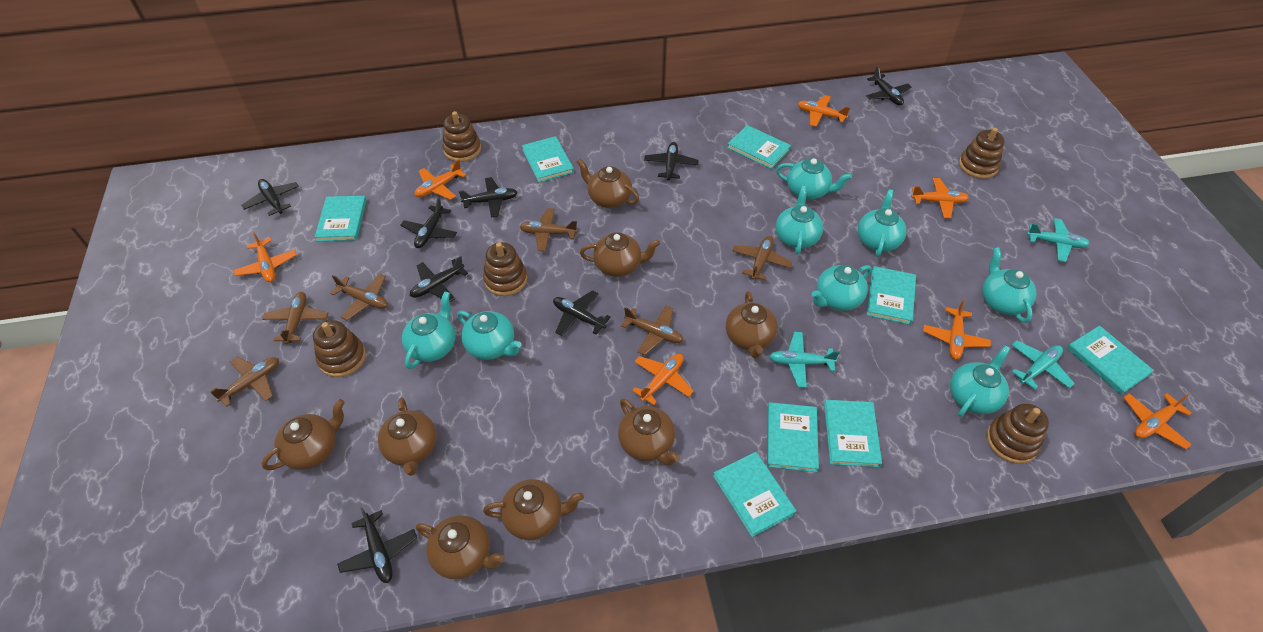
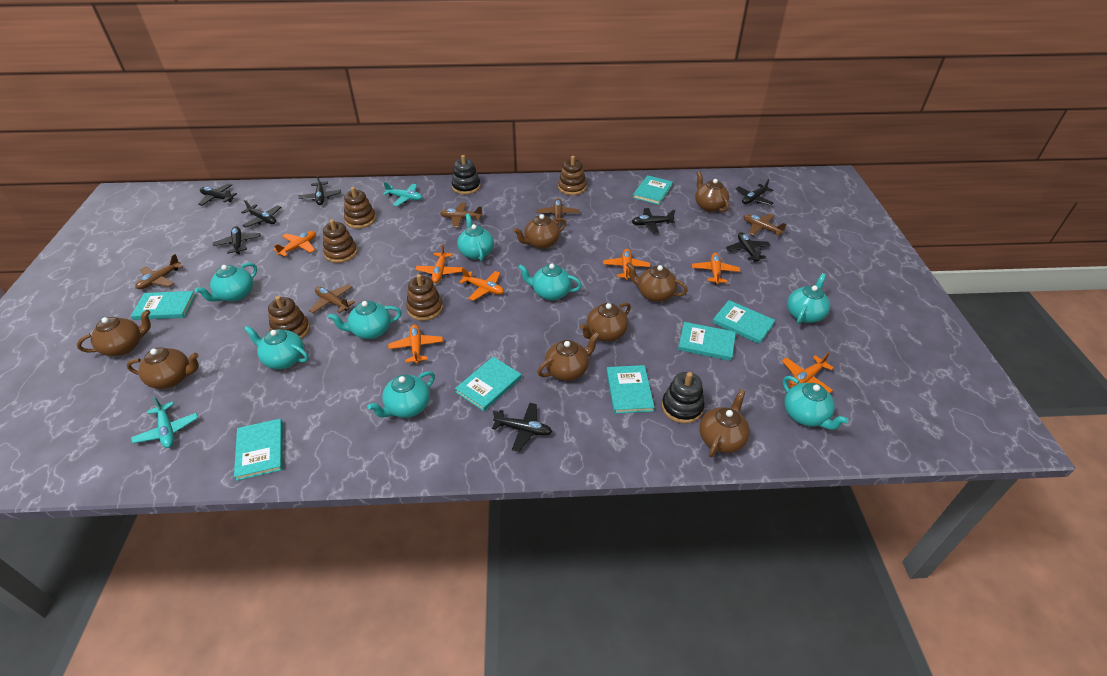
black stacking toy: 0 -> 2
brown plane: 6 -> 5
turquoise book: 8 -> 7
turquoise plane: 3 -> 2

